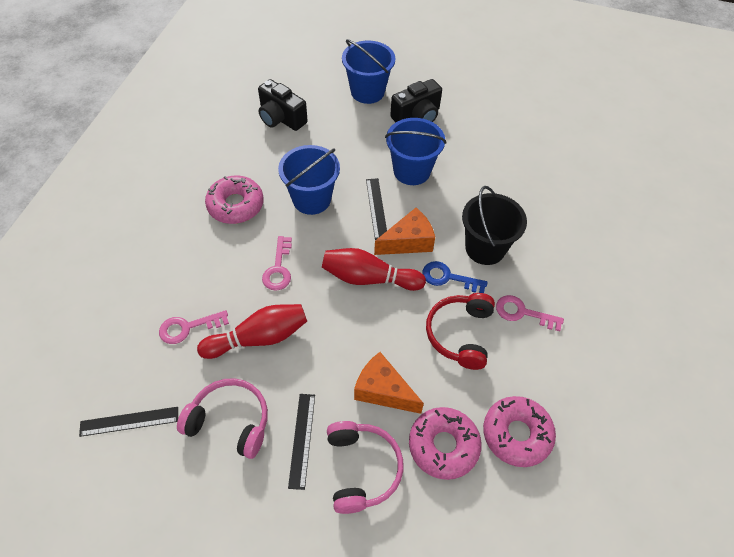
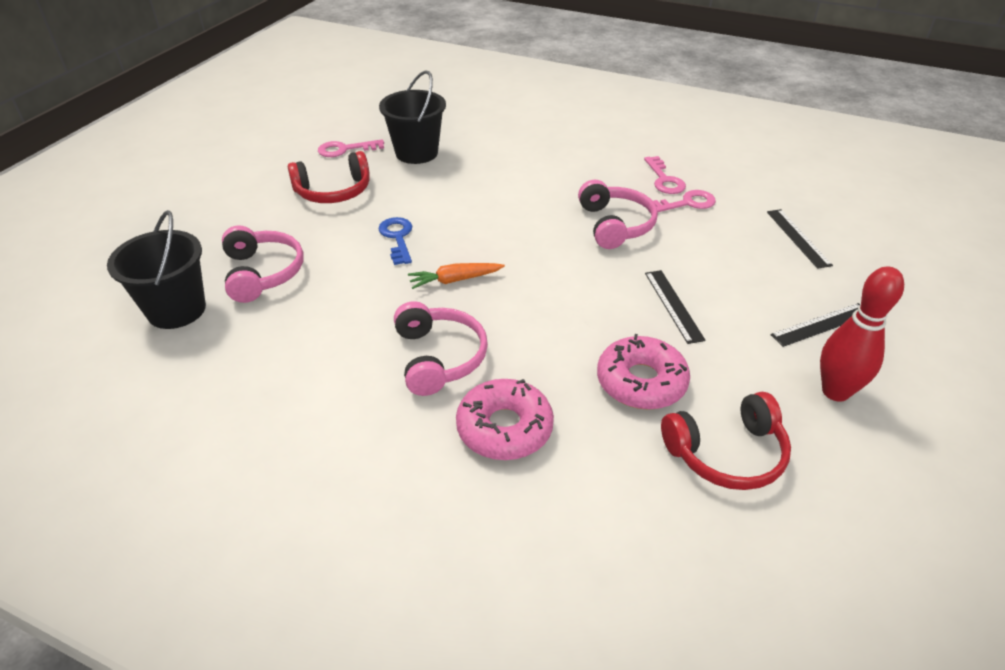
black bucket: 1 -> 2
black camera: 2 -> 0
blue bucket: 3 -> 0
orange carrot: 0 -> 1
orange cheese: 2 -> 0
pink donut: 3 -> 2
pink headphones: 2 -> 3
red bowling pin: 2 -> 1
red headphones: 1 -> 2

